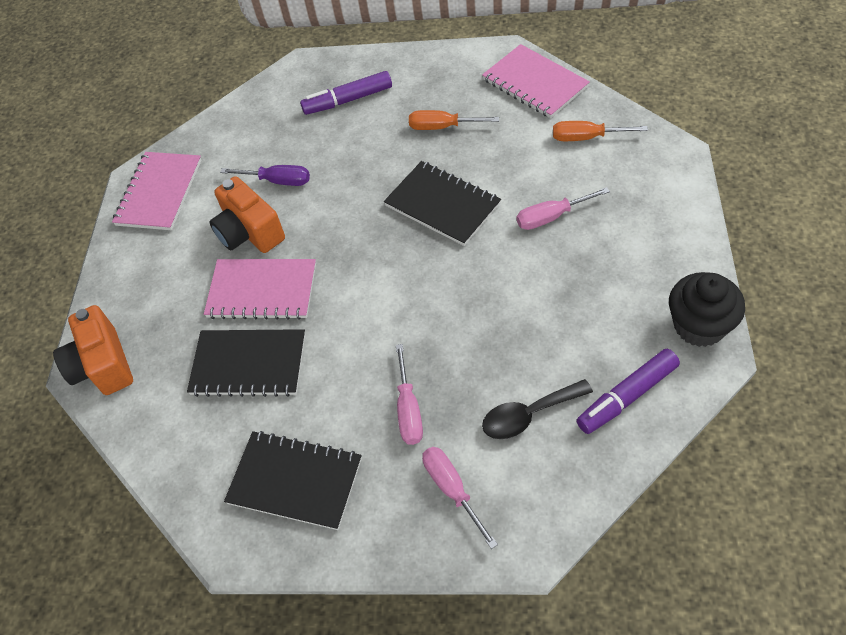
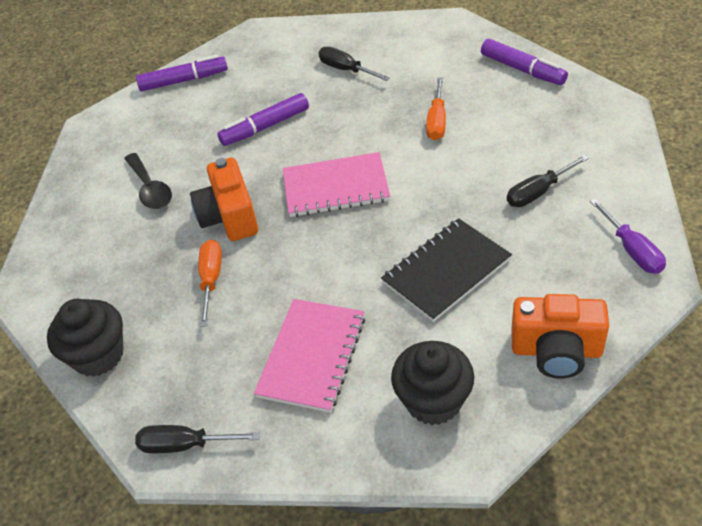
black cupcake: 1 -> 2
black notebook: 3 -> 1
black screwdriver: 0 -> 3
pink notebook: 3 -> 2
pink screwdriver: 3 -> 0
purple marker: 2 -> 3

